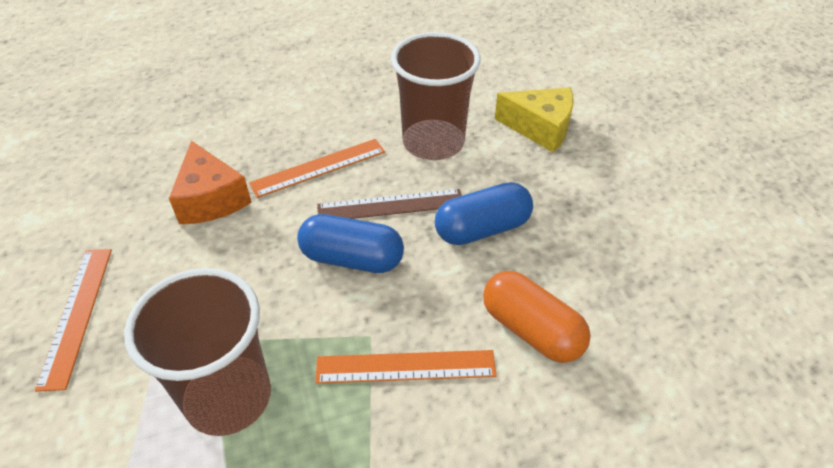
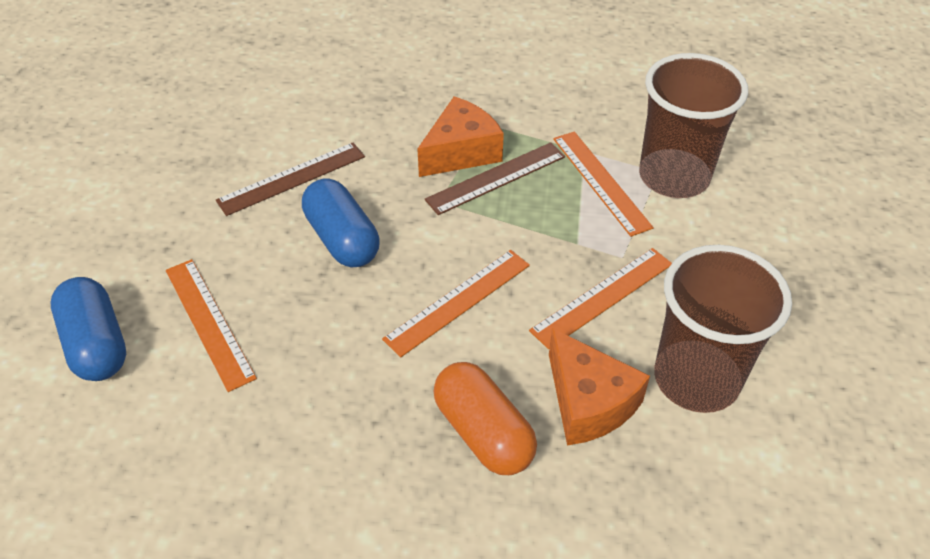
brown ruler: 1 -> 2
orange cheese: 1 -> 2
orange ruler: 3 -> 4
yellow cheese: 1 -> 0

